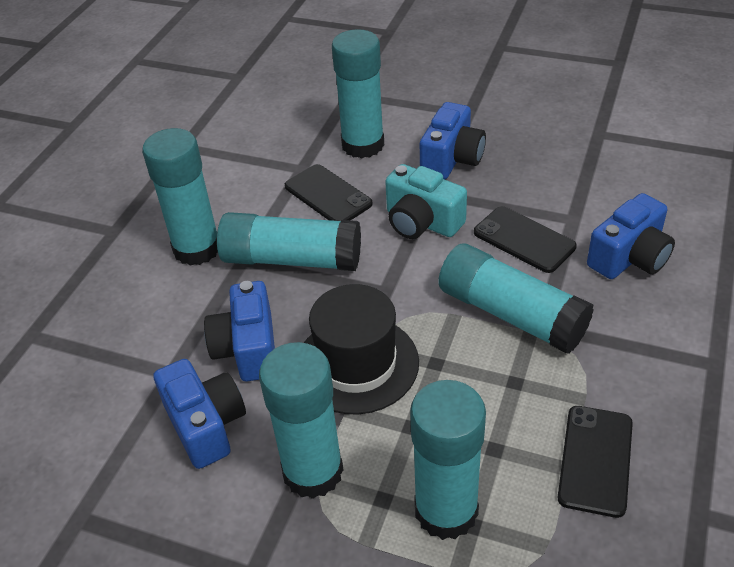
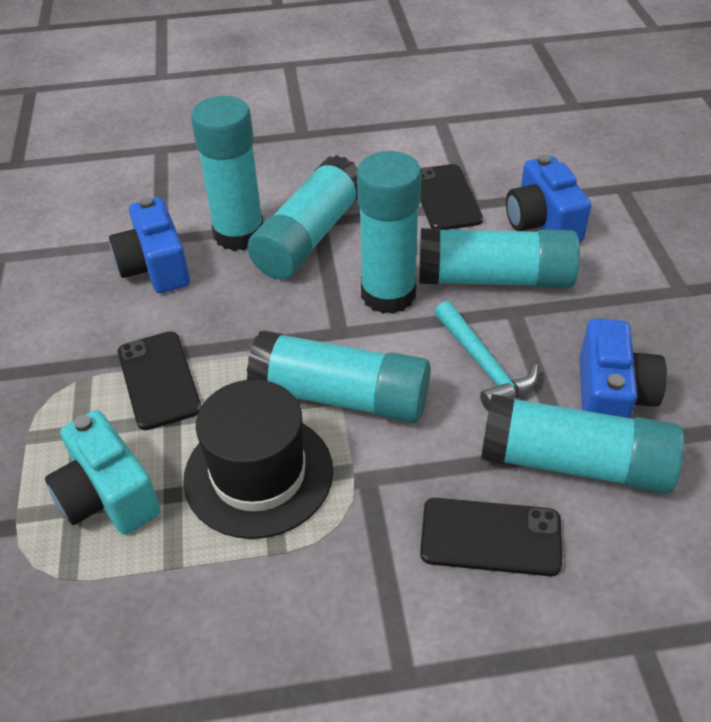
blue camera: 4 -> 3
turquoise hammer: 0 -> 1

